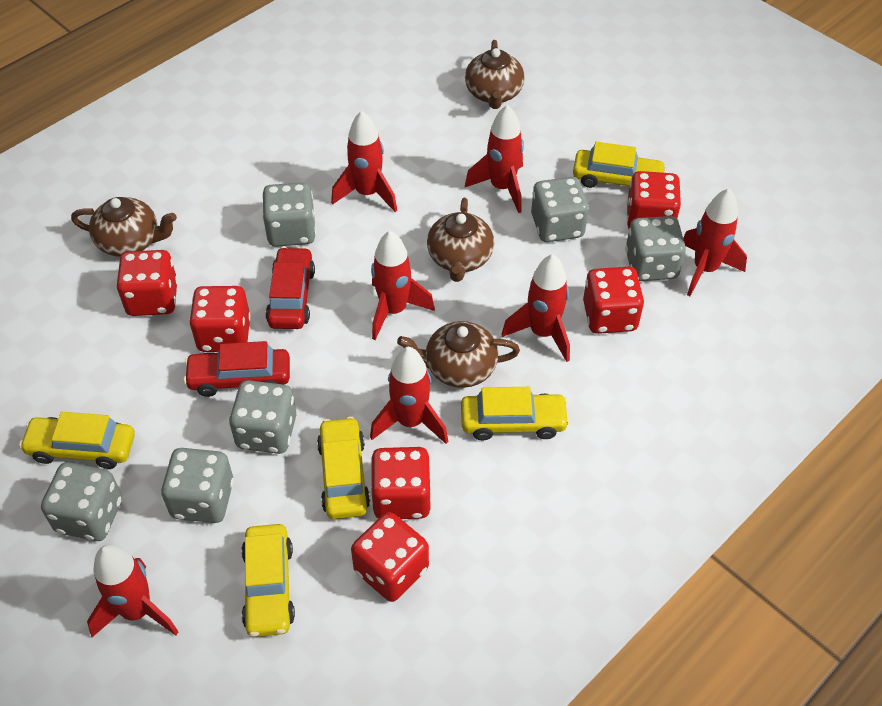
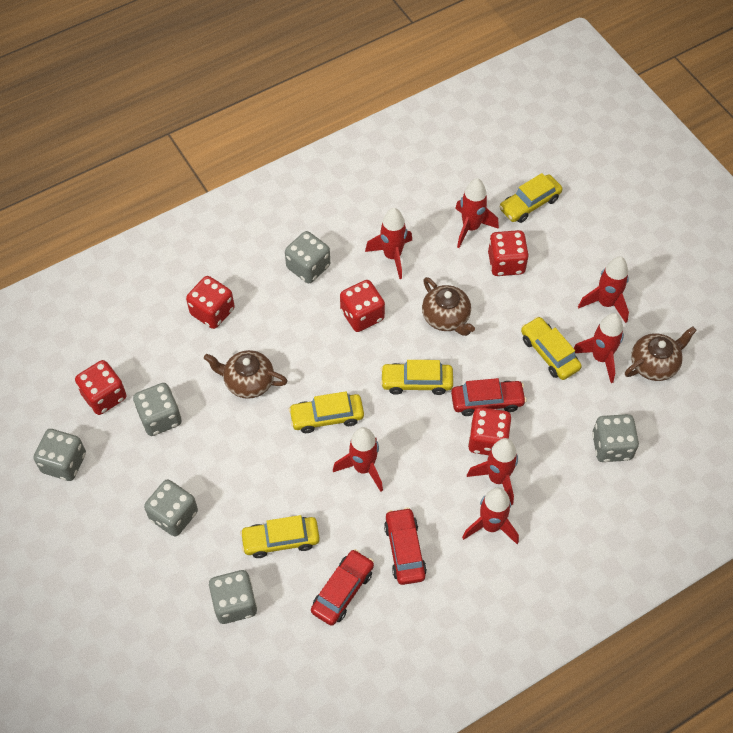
brown teapot: 4 -> 3
red car: 2 -> 3
red dice: 6 -> 5

